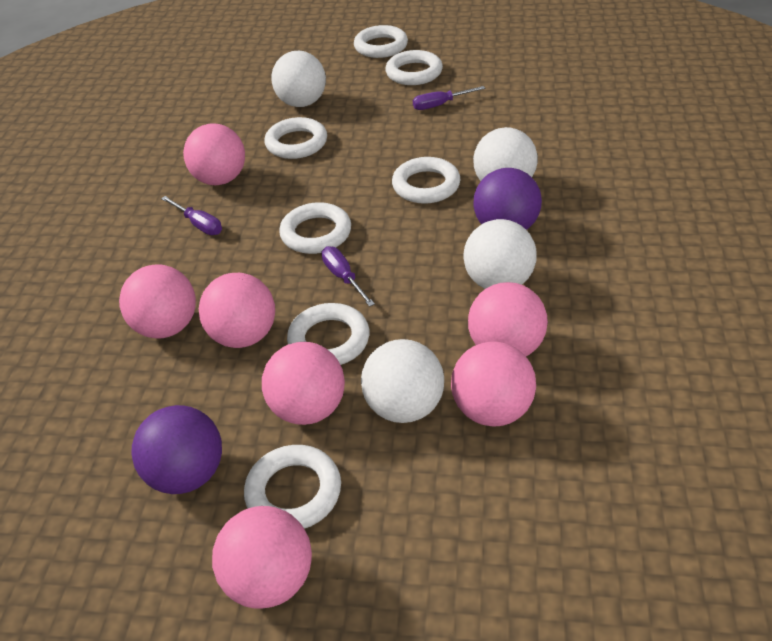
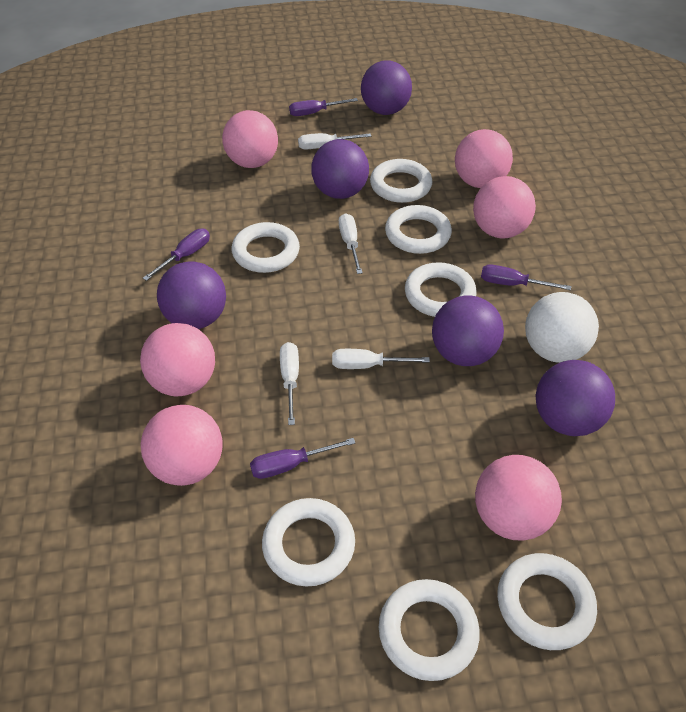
pink ball: 7 -> 6
purple ball: 2 -> 5
purple screwdriver: 3 -> 4
white ball: 4 -> 1
white screwdriver: 0 -> 4

